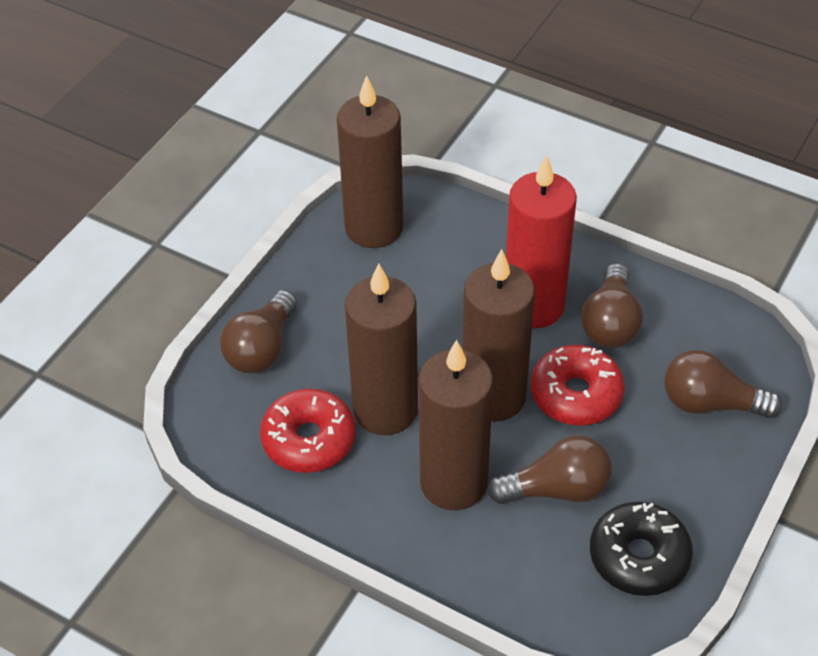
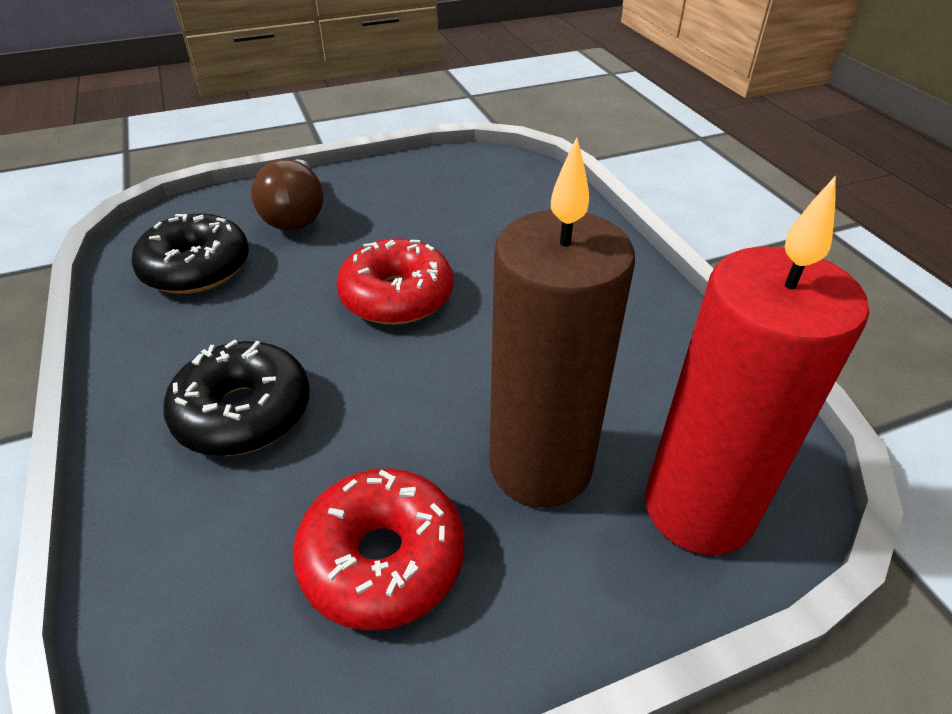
black donut: 1 -> 2
brown candle: 4 -> 1
brown light bulb: 4 -> 1

